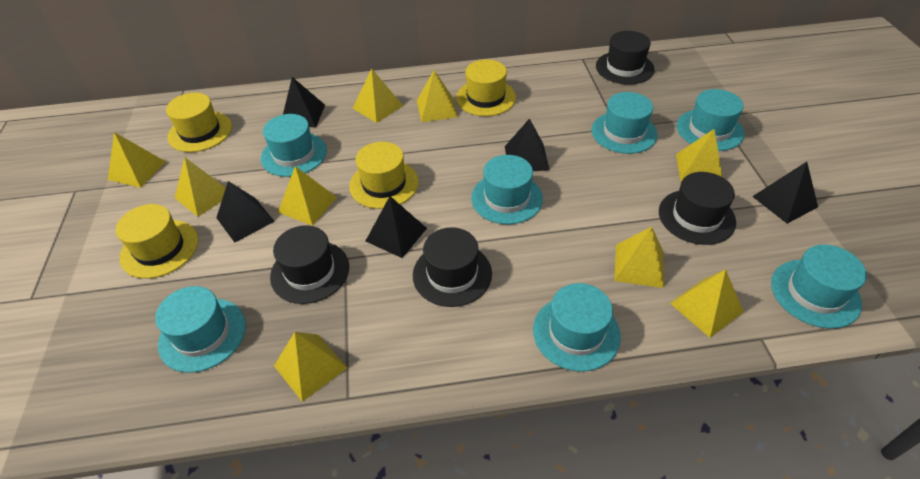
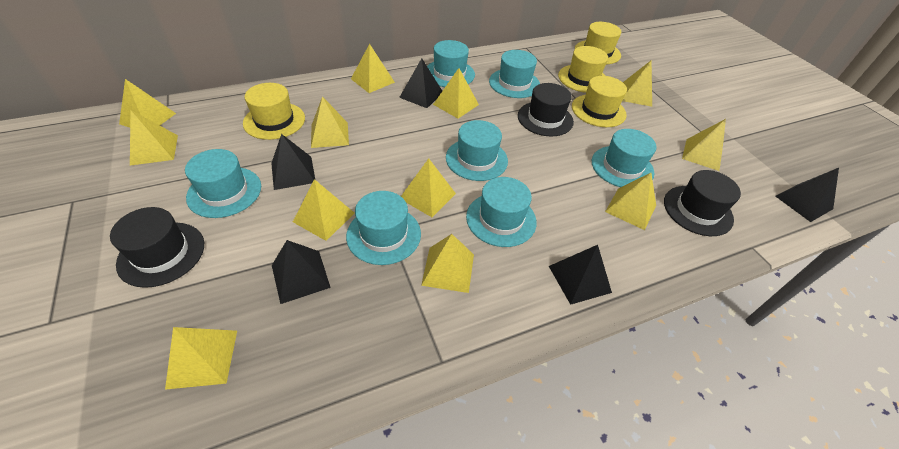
black hat: 4 -> 3
yellow pyramid: 9 -> 12

